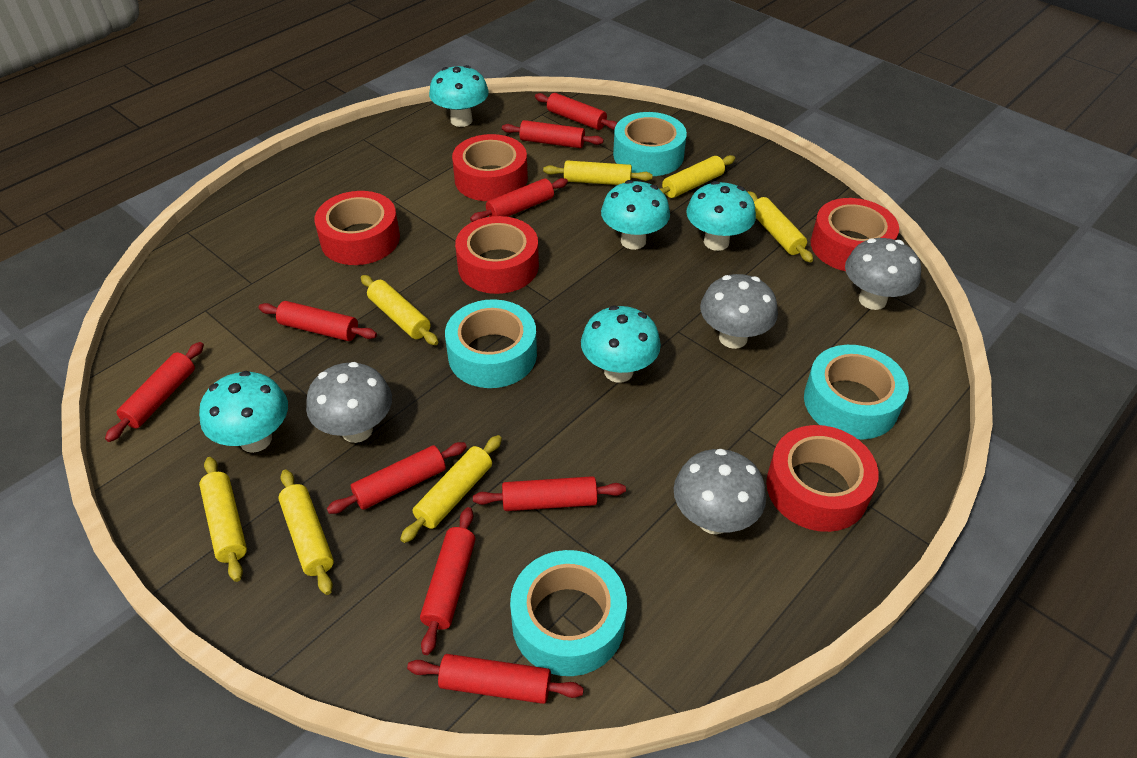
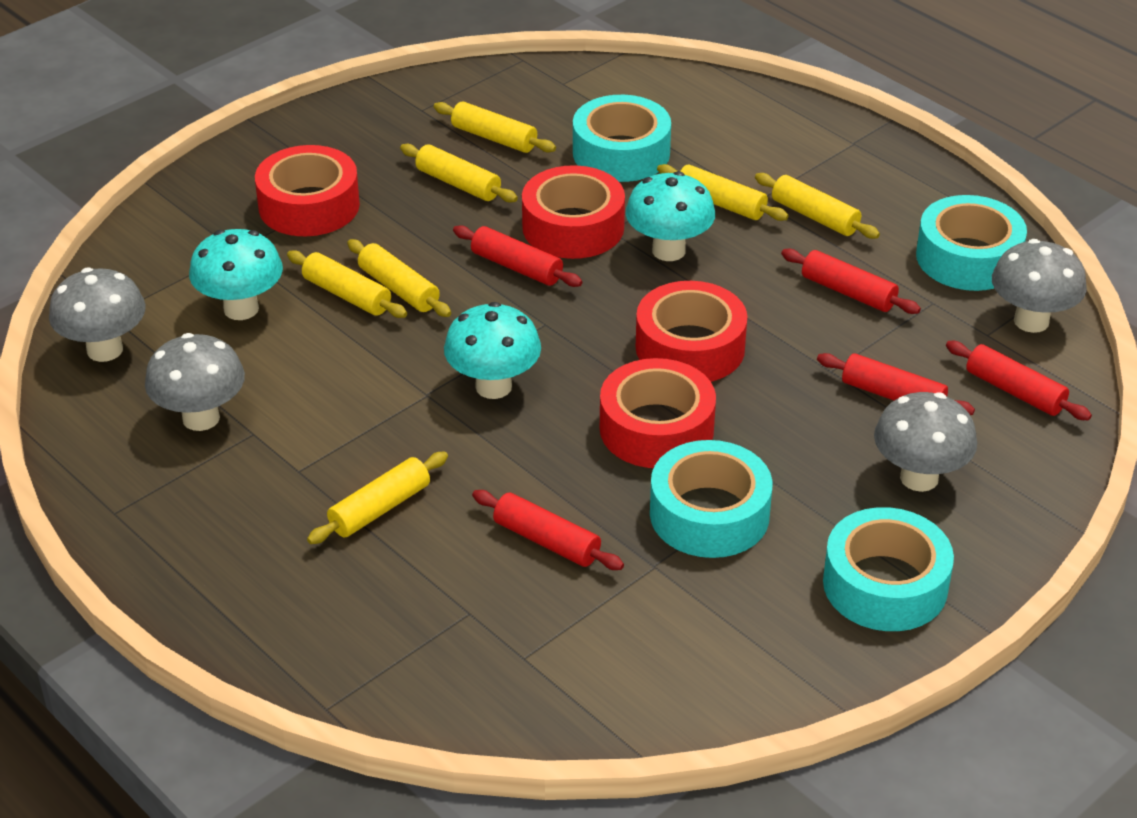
red rolling pin: 9 -> 5
red tape: 5 -> 4
turquoise mushroom: 5 -> 3

